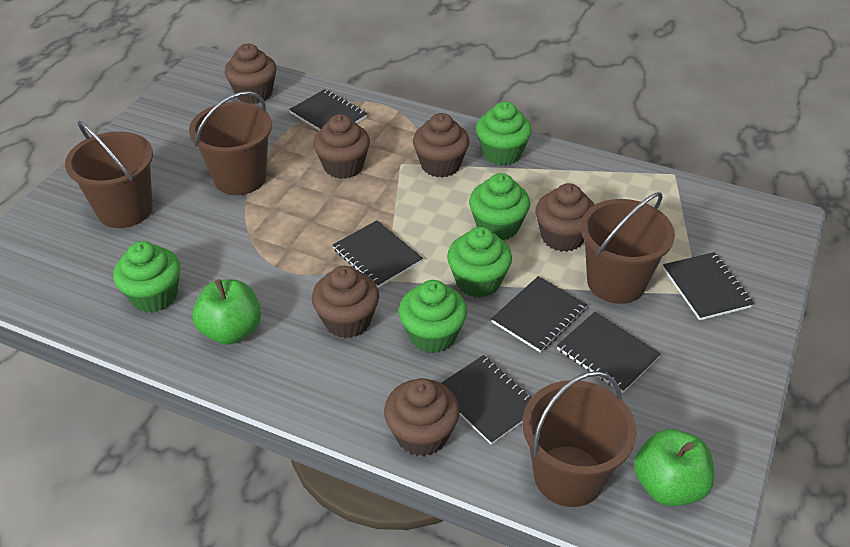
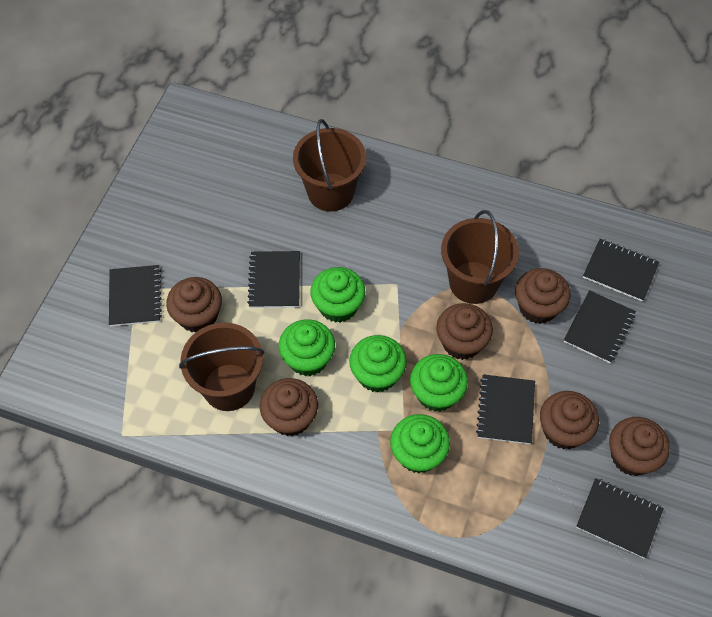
brown bucket: 4 -> 3
green apple: 2 -> 0

